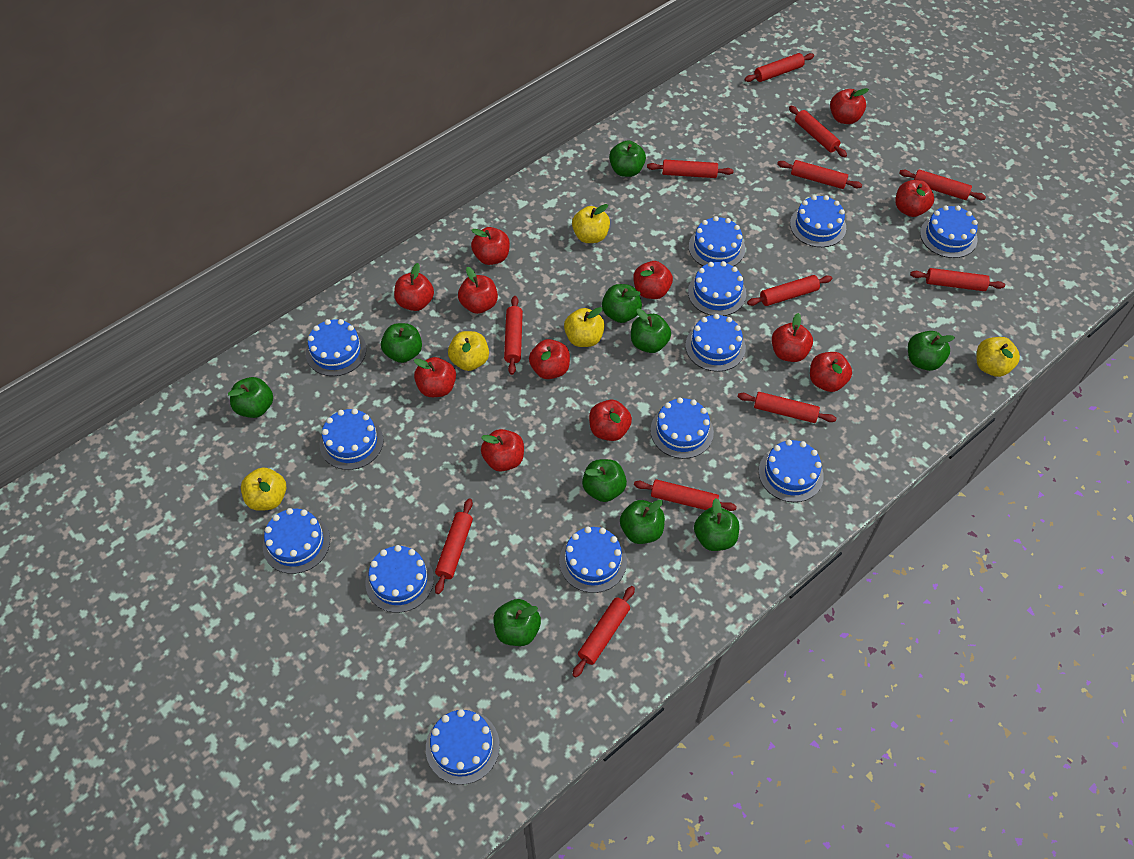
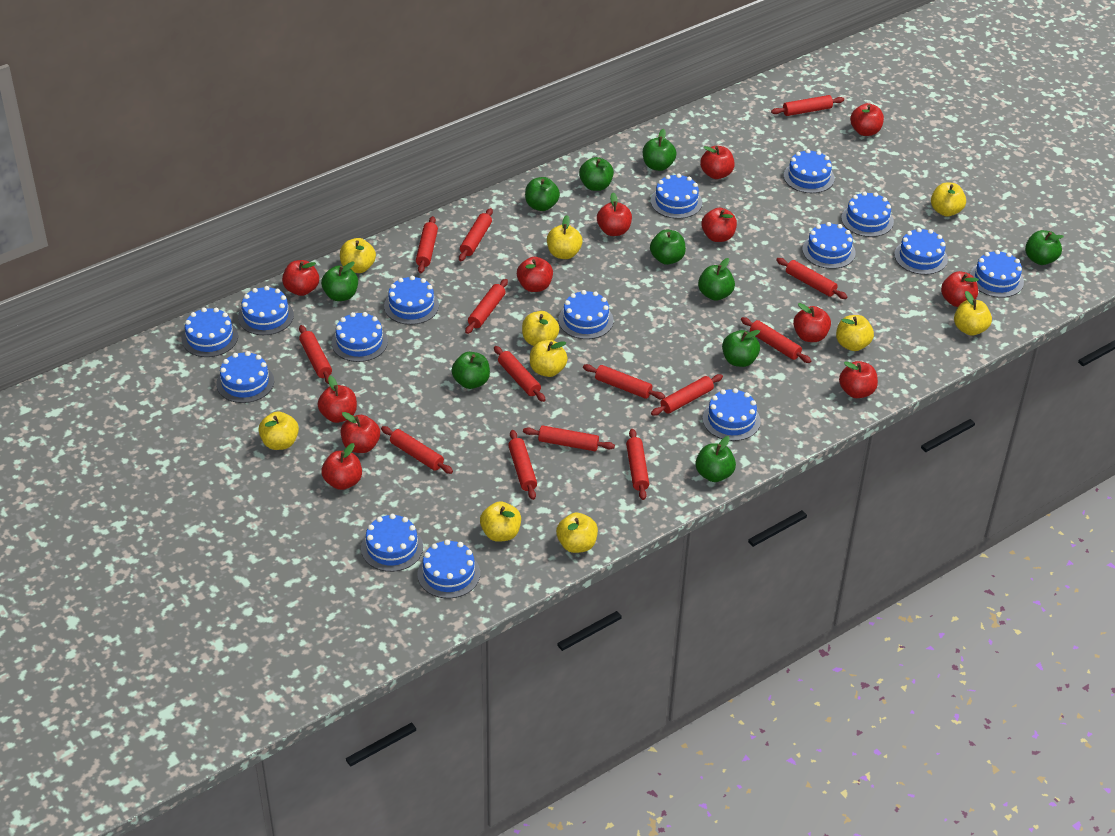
blue cake: 13 -> 15
red rolling pin: 12 -> 14
yellow apple: 5 -> 10

